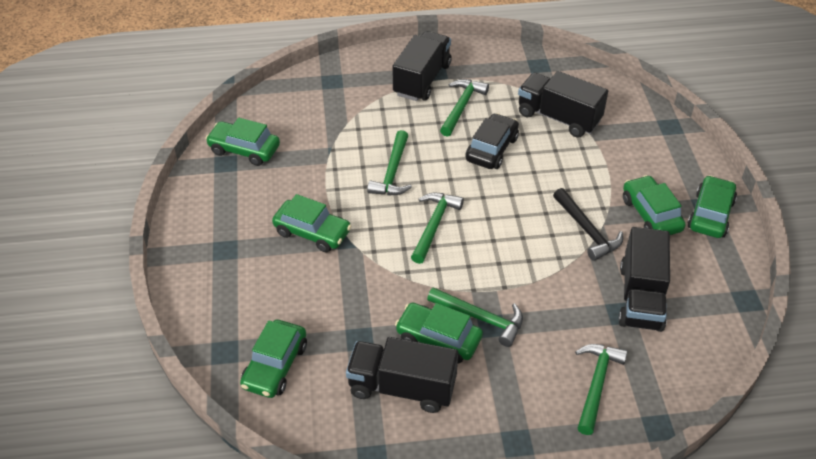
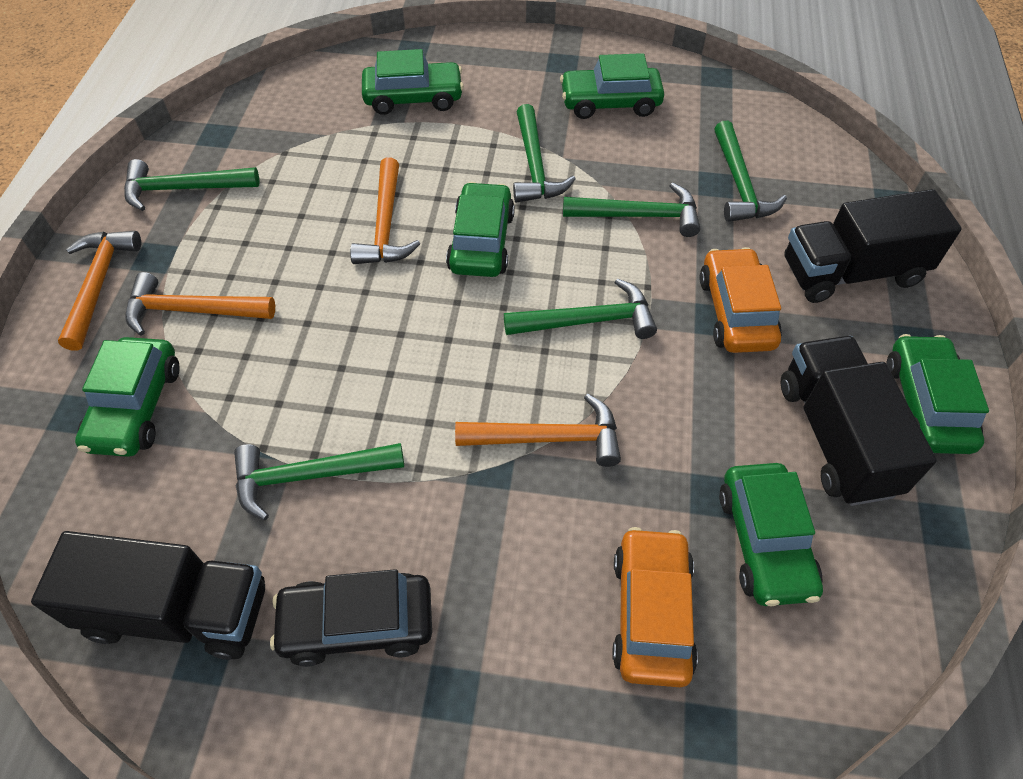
black hammer: 1 -> 0
black truck: 4 -> 3
green hammer: 5 -> 6
orange car: 0 -> 2
orange hammer: 0 -> 4

